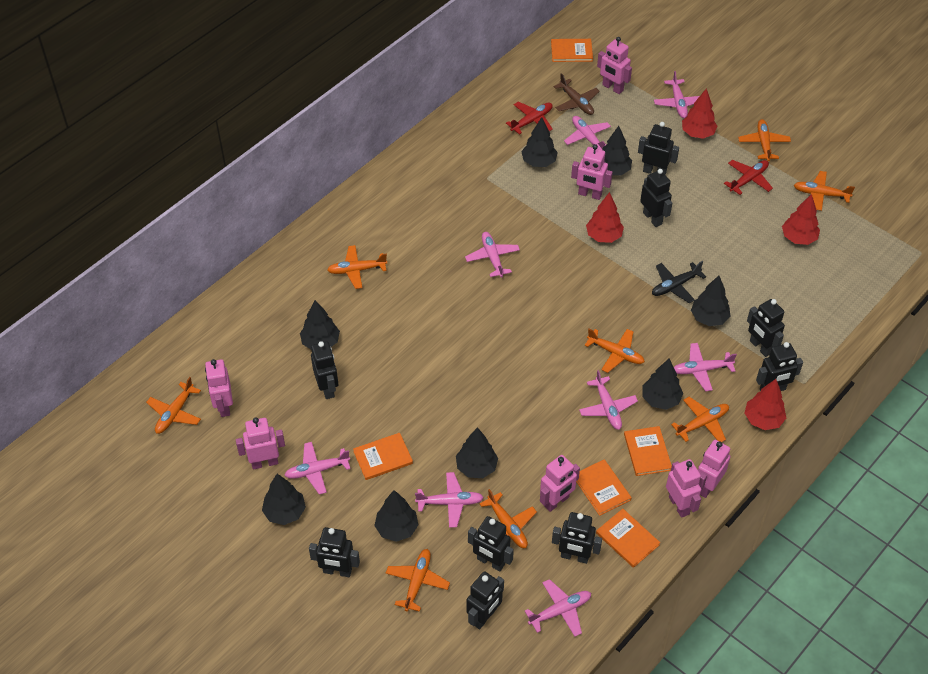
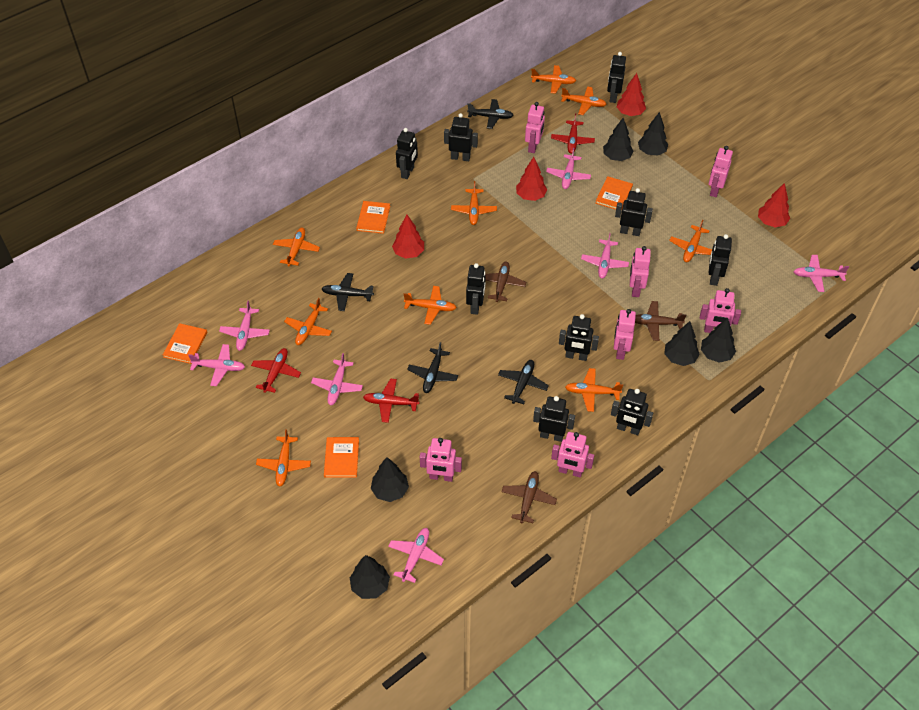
black plane: 1 -> 4
black tree: 8 -> 6
brown plane: 1 -> 3
orange book: 5 -> 4
orange plane: 8 -> 9
pink plane: 8 -> 7
red plane: 2 -> 3

